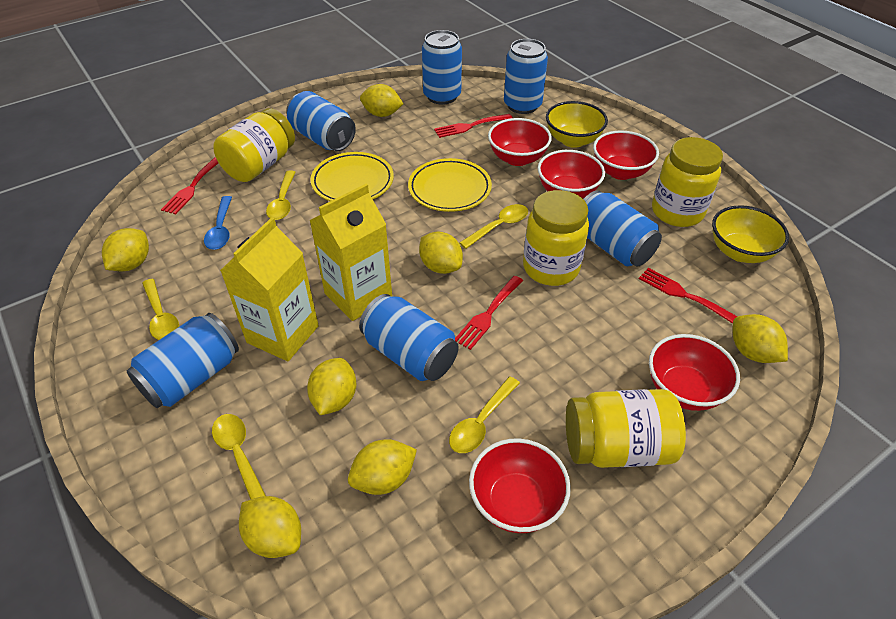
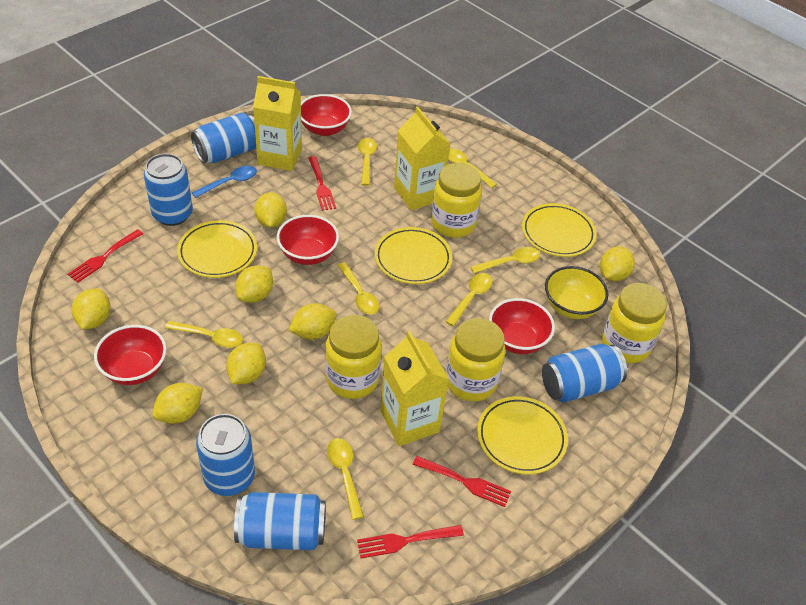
blue can: 6 -> 5
red bowl: 5 -> 4
yellow bowl: 2 -> 1
yellow carton: 2 -> 3
yellow plate: 2 -> 4
yellow spoon: 5 -> 7

